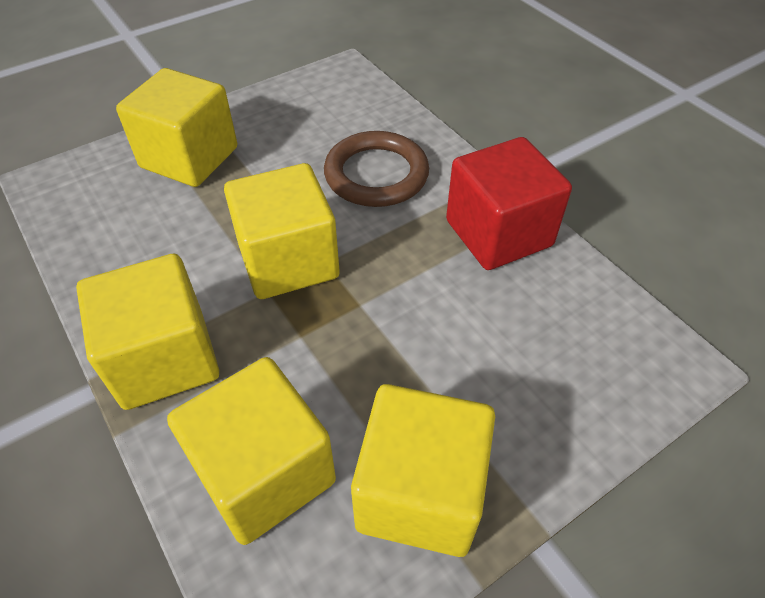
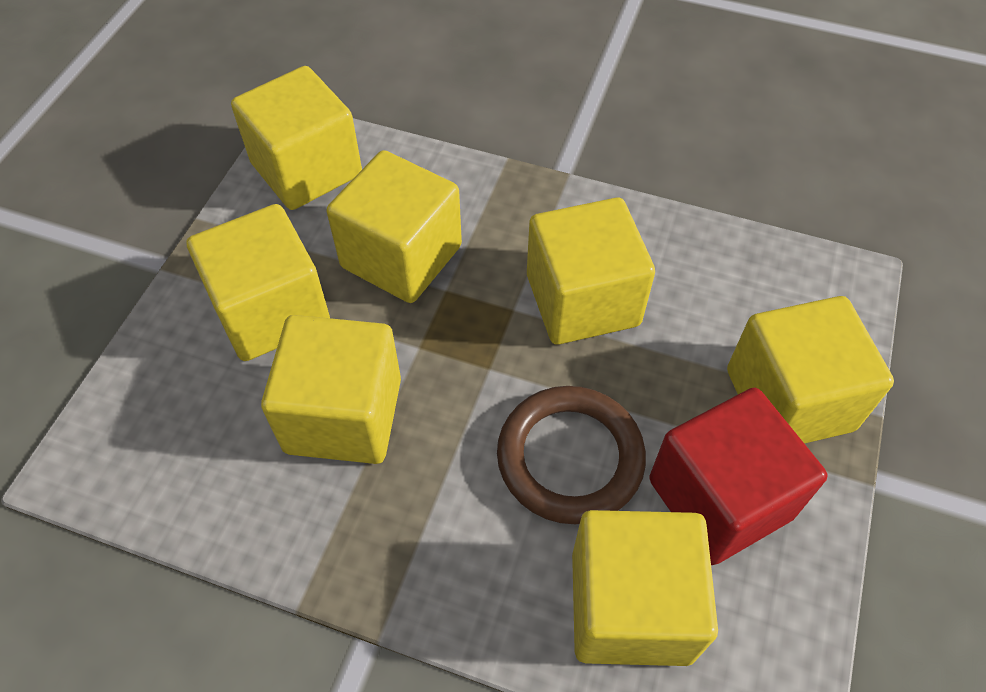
yellow cube: 5 -> 7

